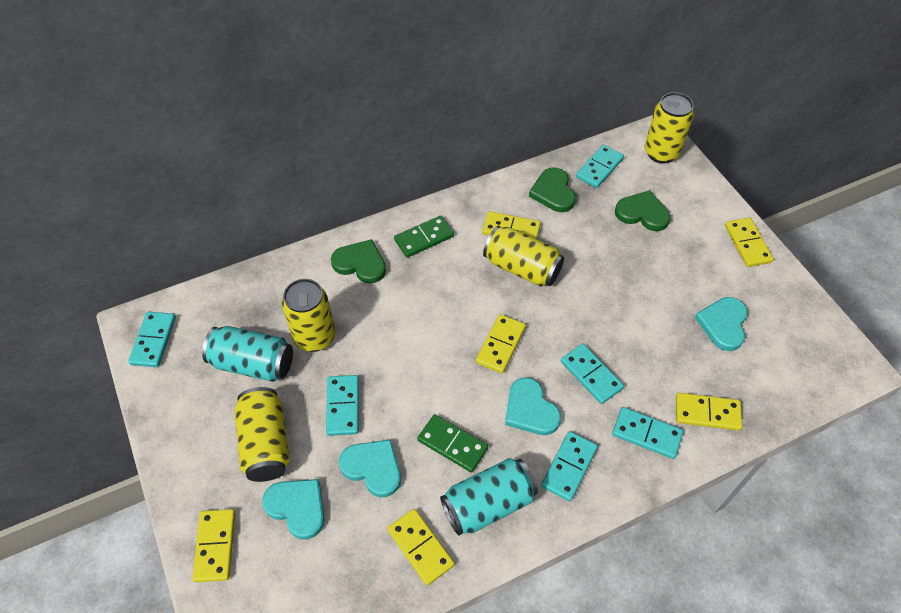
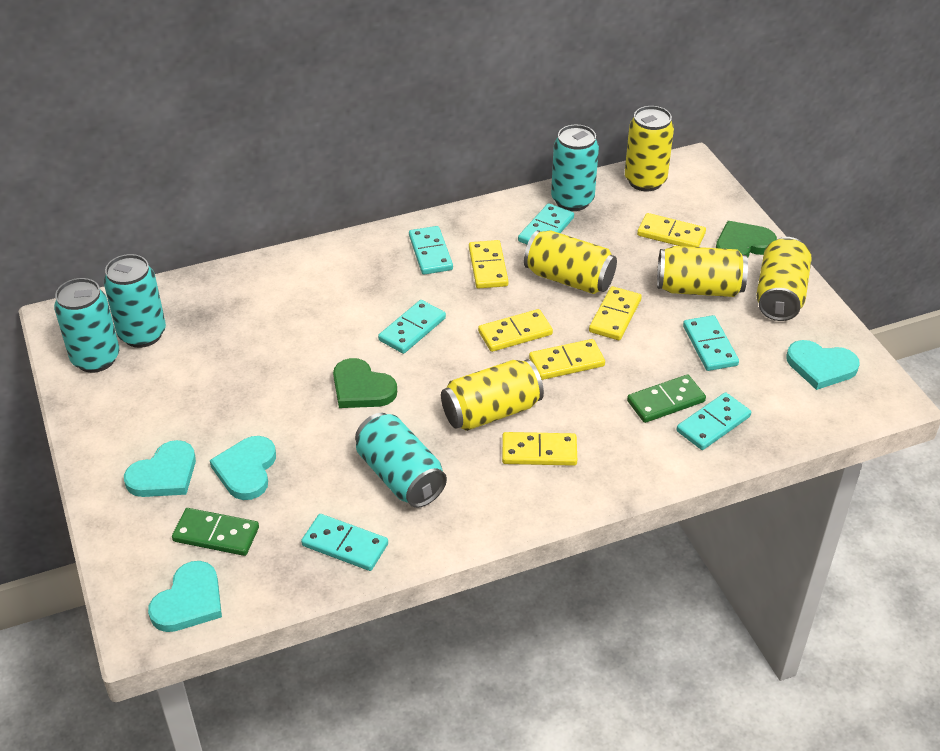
green heart: 3 -> 2
turquoise can: 2 -> 4
yellow can: 4 -> 5

